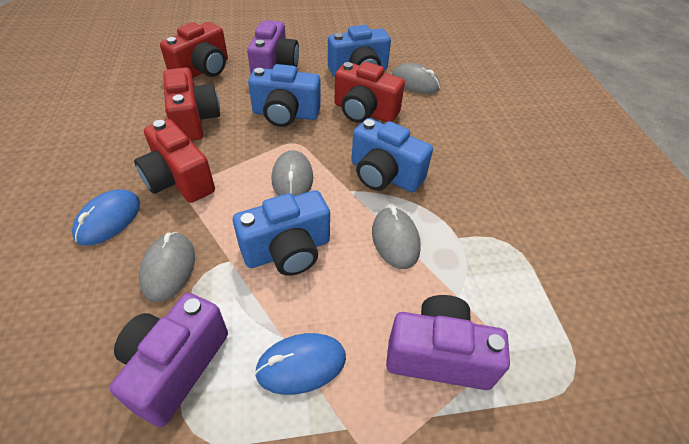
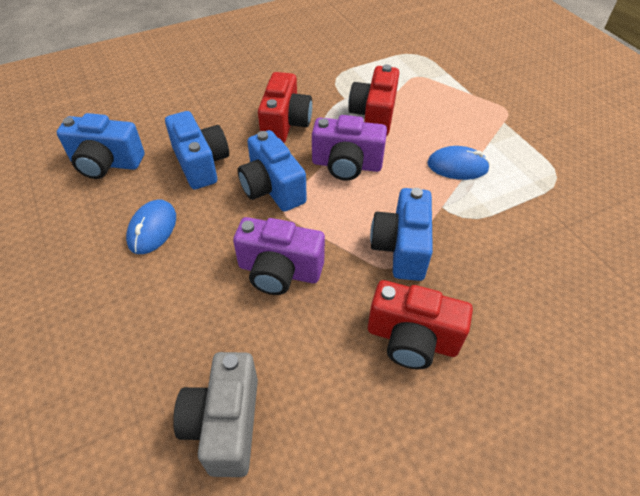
grey camera: 0 -> 1
grey mouse: 4 -> 0
purple camera: 3 -> 2
red camera: 4 -> 3

